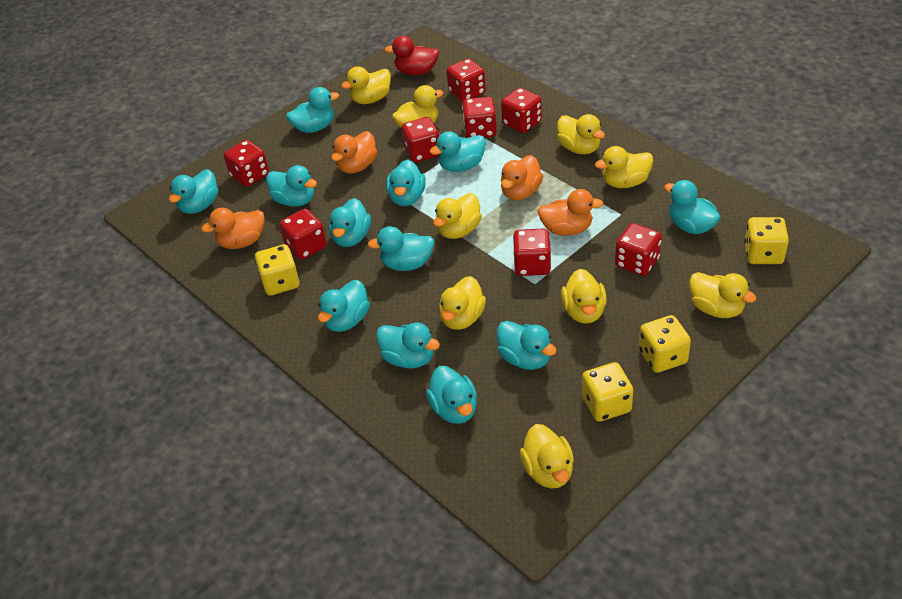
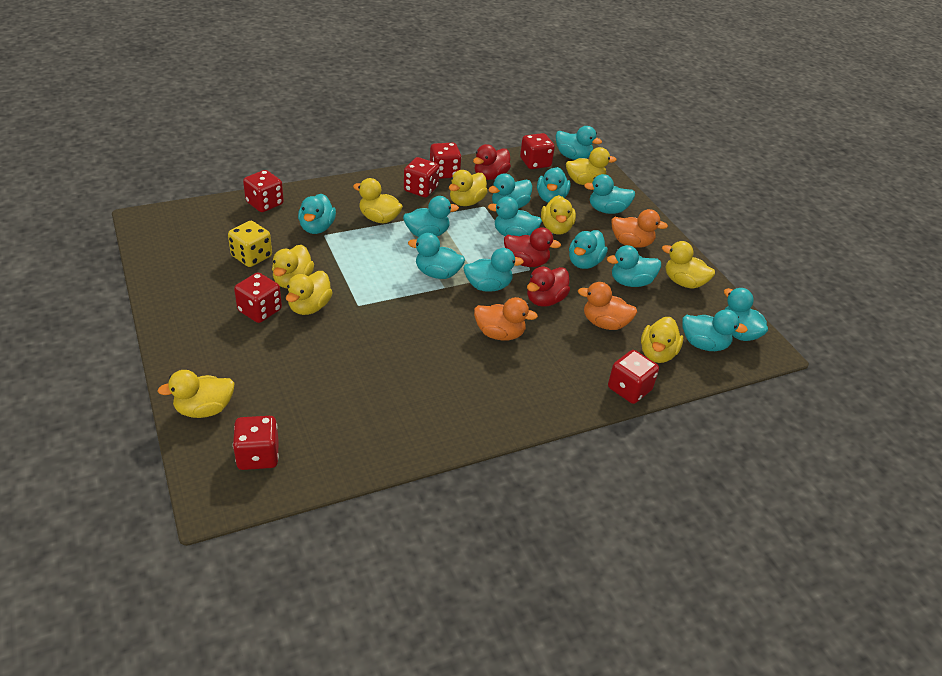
orange duck: 4 -> 3
red dice: 8 -> 7
red duck: 1 -> 3
turquoise duck: 12 -> 13
yellow dice: 4 -> 1

